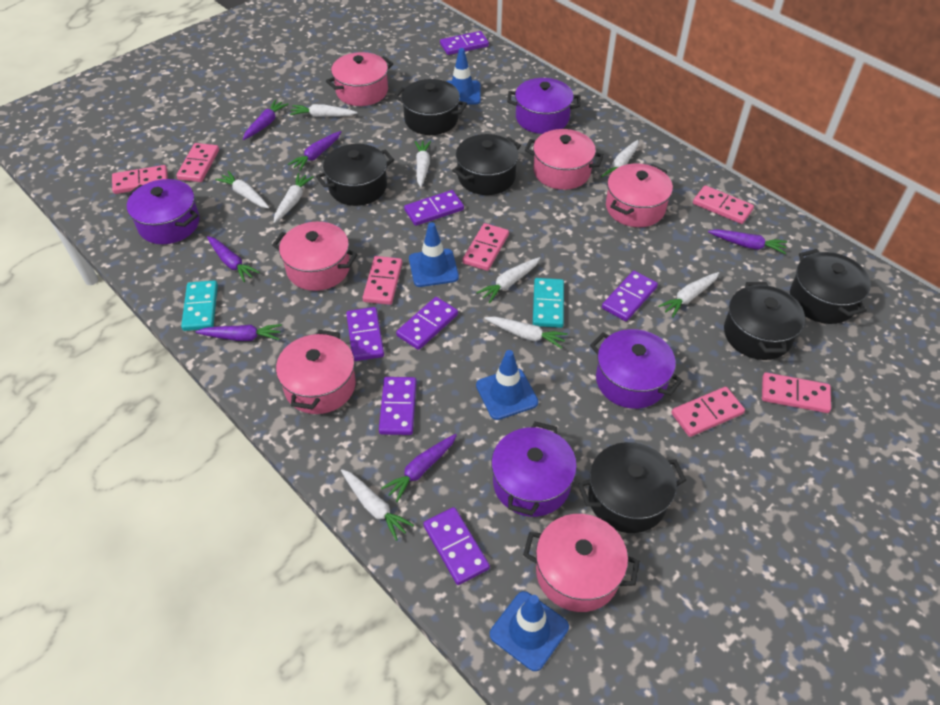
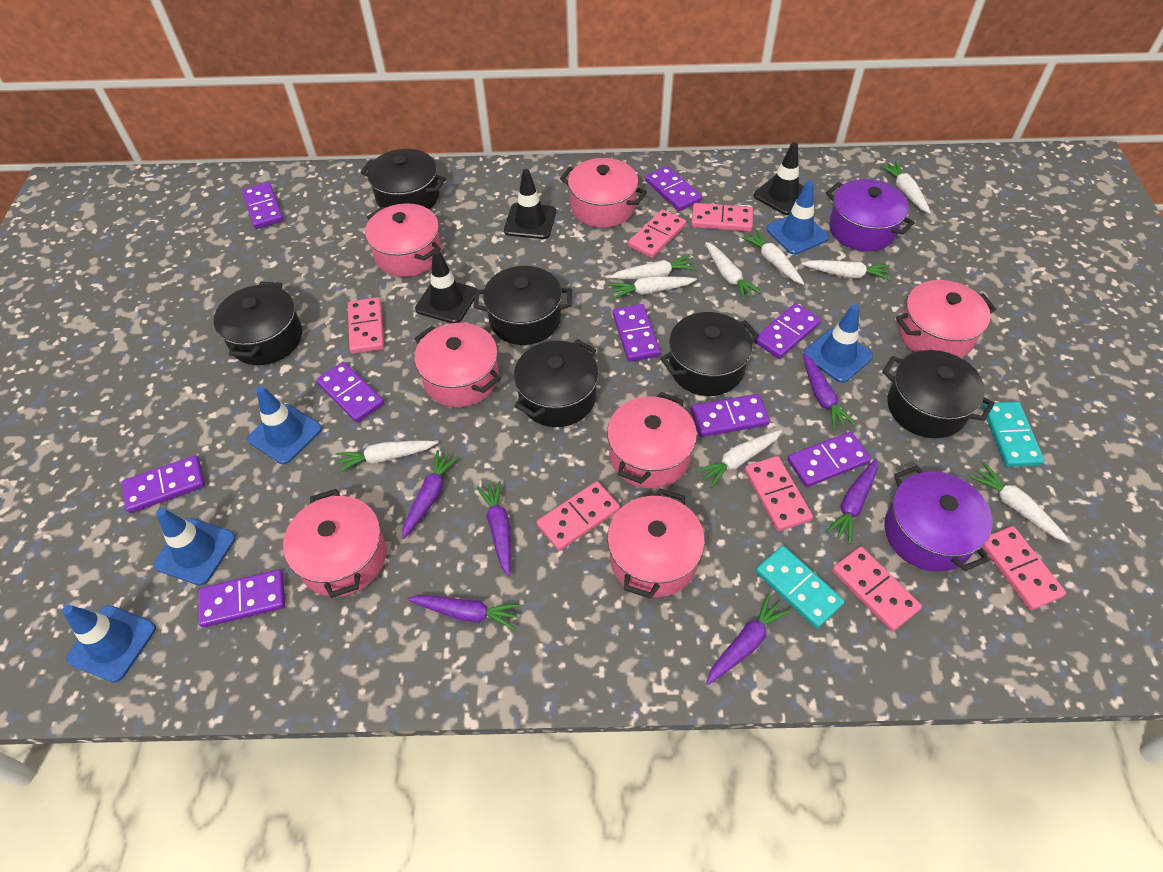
black traffic cone: 0 -> 3
blue traffic cone: 4 -> 5
pink pot: 6 -> 7
purple domino: 7 -> 9
purple pot: 4 -> 2

